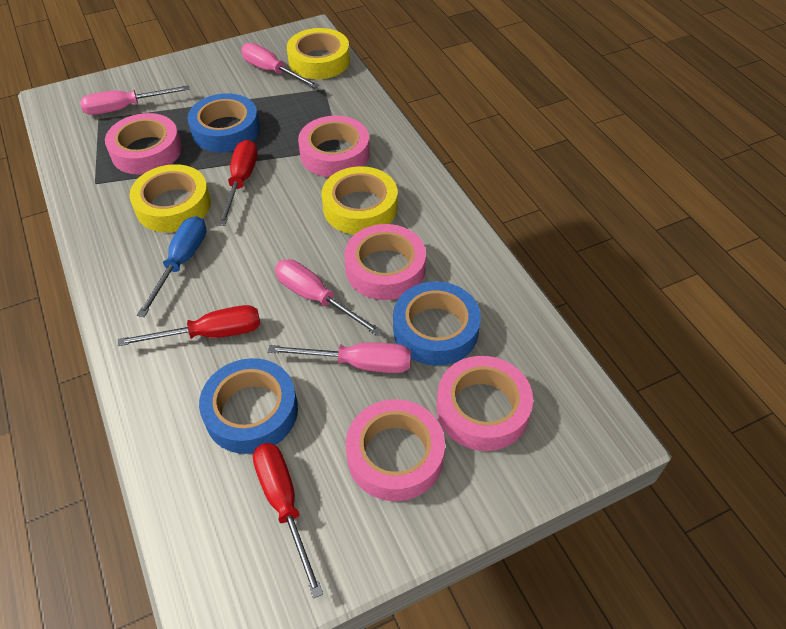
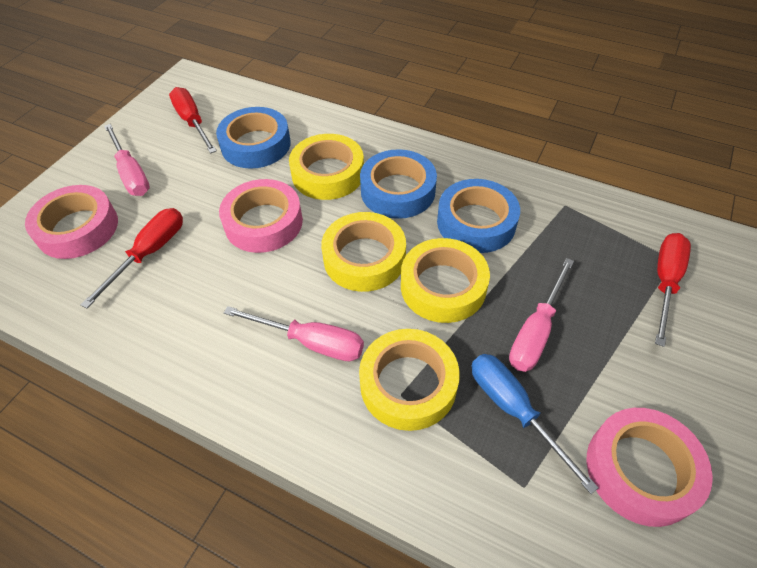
pink screwdriver: 4 -> 3
pink tape: 5 -> 3
yellow tape: 3 -> 4

